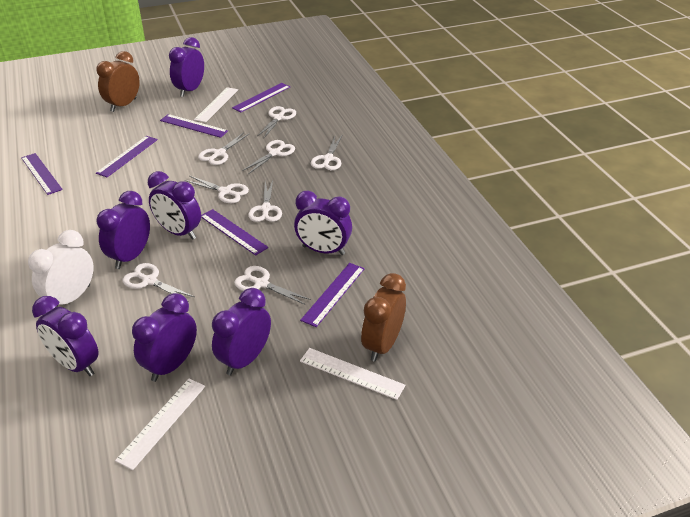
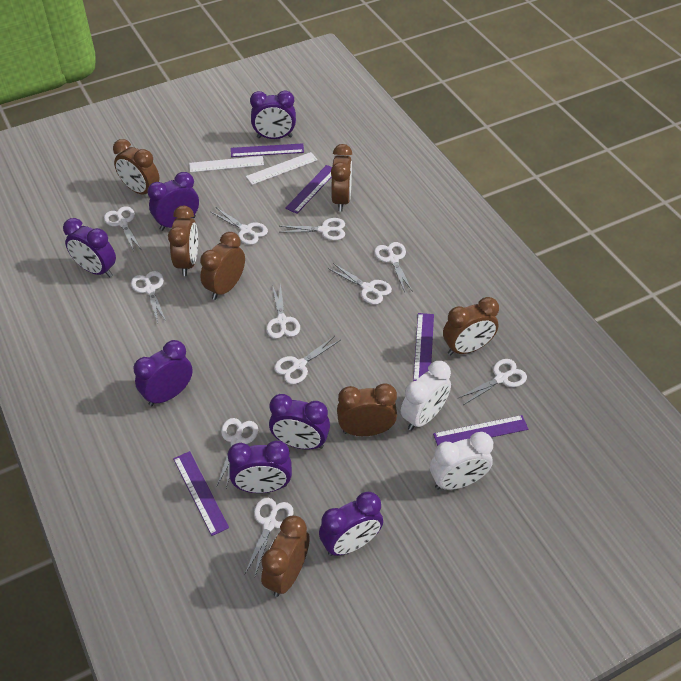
brown clock: 2 -> 7
purple ruler: 6 -> 5
white clock: 1 -> 2
white ruler: 3 -> 2
white scissors: 8 -> 11

